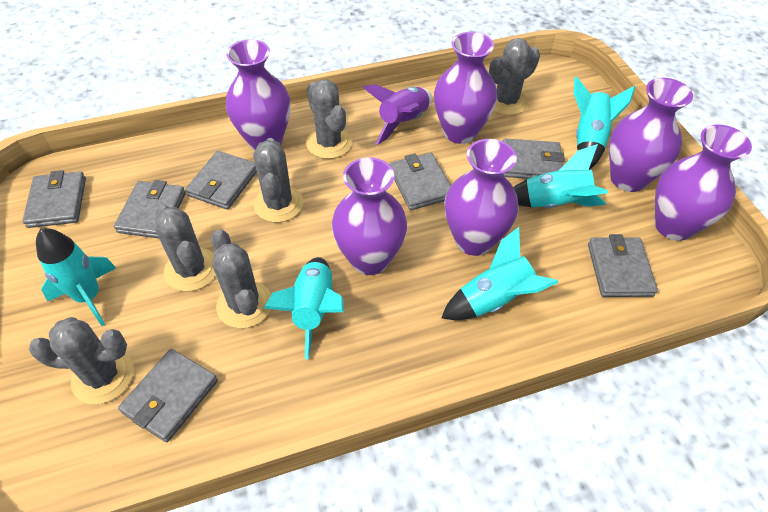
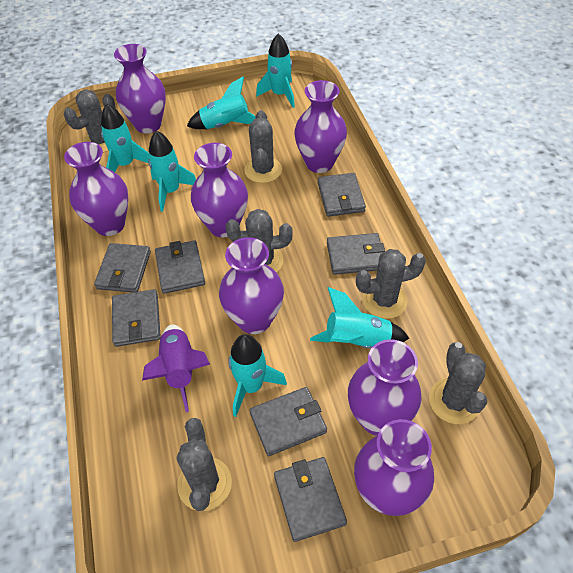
purple vase: 6 -> 7
turquoise rocket: 5 -> 6

